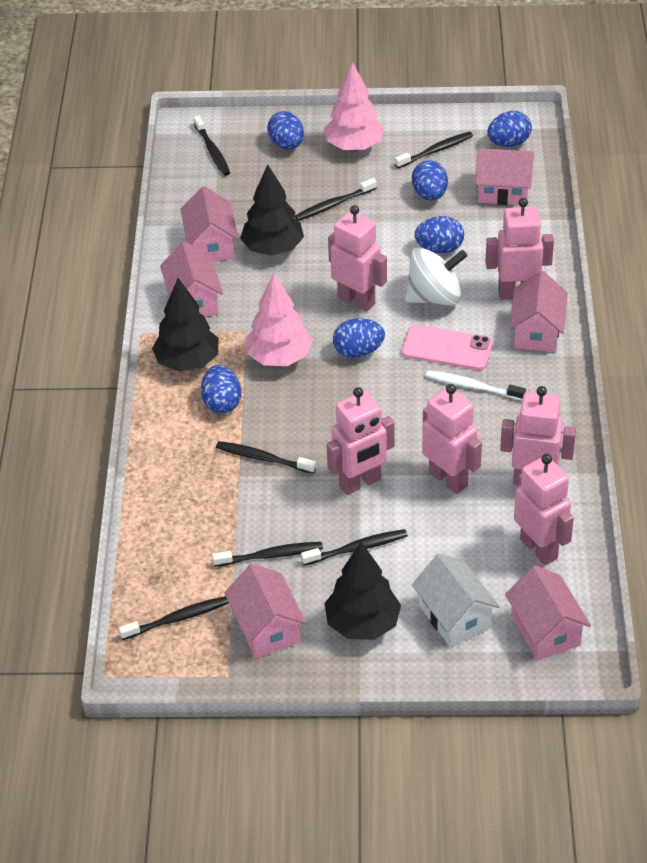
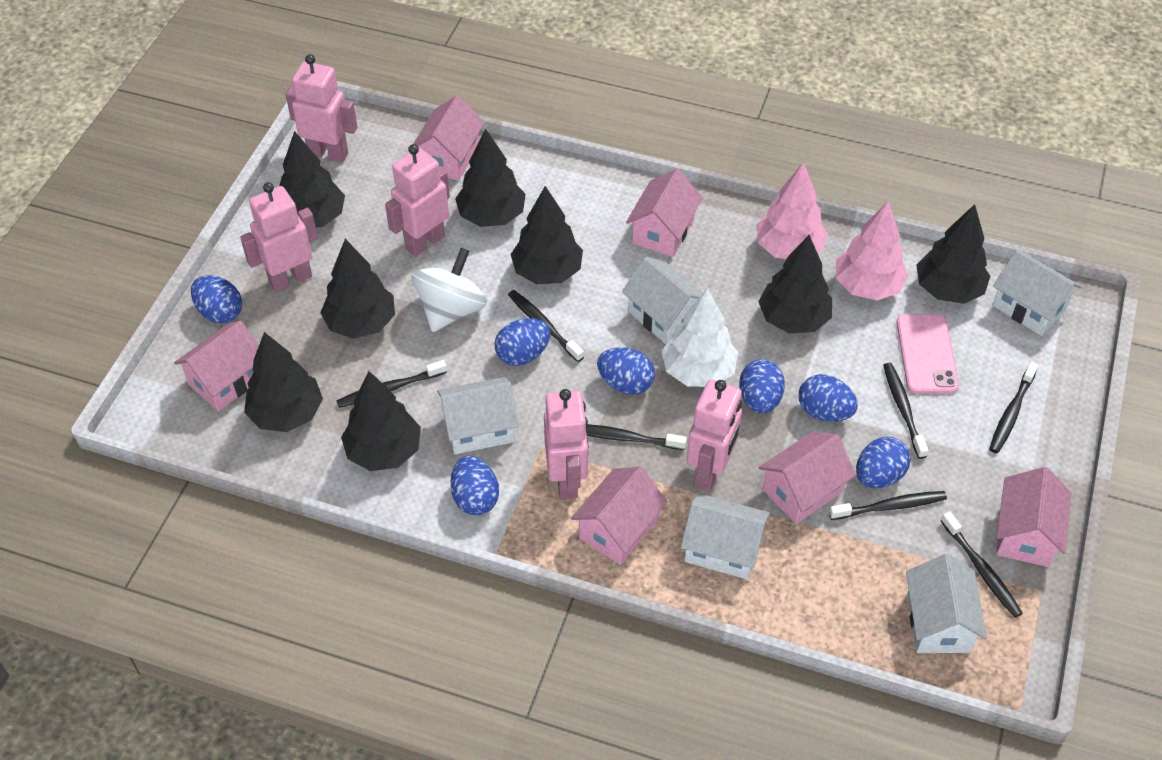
black tree: 3 -> 8
blue egg: 6 -> 7
pink robot: 6 -> 5
white house: 1 -> 5
white toothbrush: 1 -> 0
white tree: 0 -> 1

